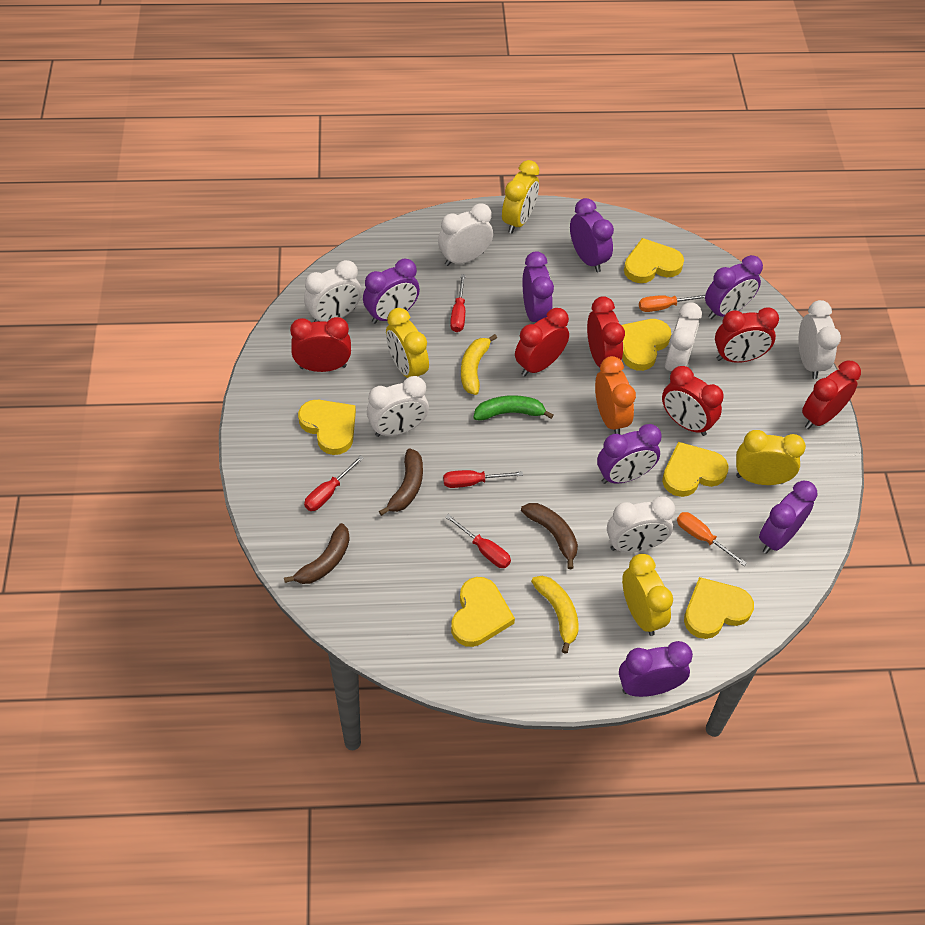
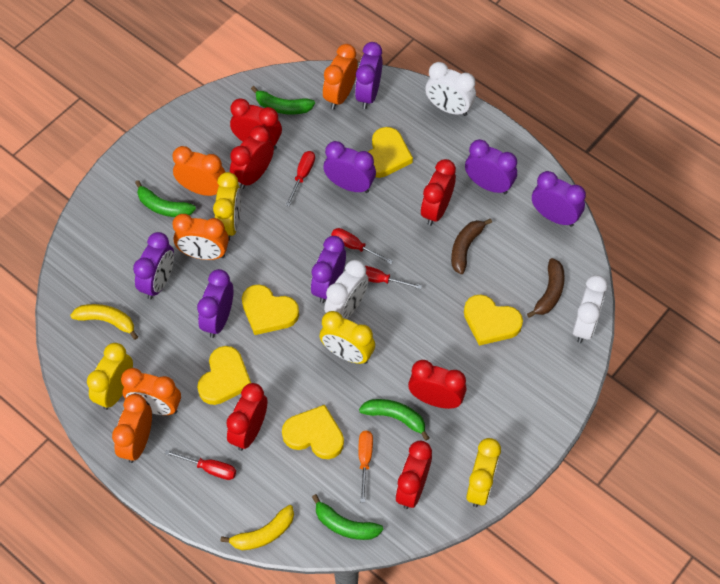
brown banana: 3 -> 2
green banana: 1 -> 4
orange clock: 1 -> 5
orange screwdriver: 2 -> 1
white clock: 6 -> 3
yellow heart: 6 -> 5

